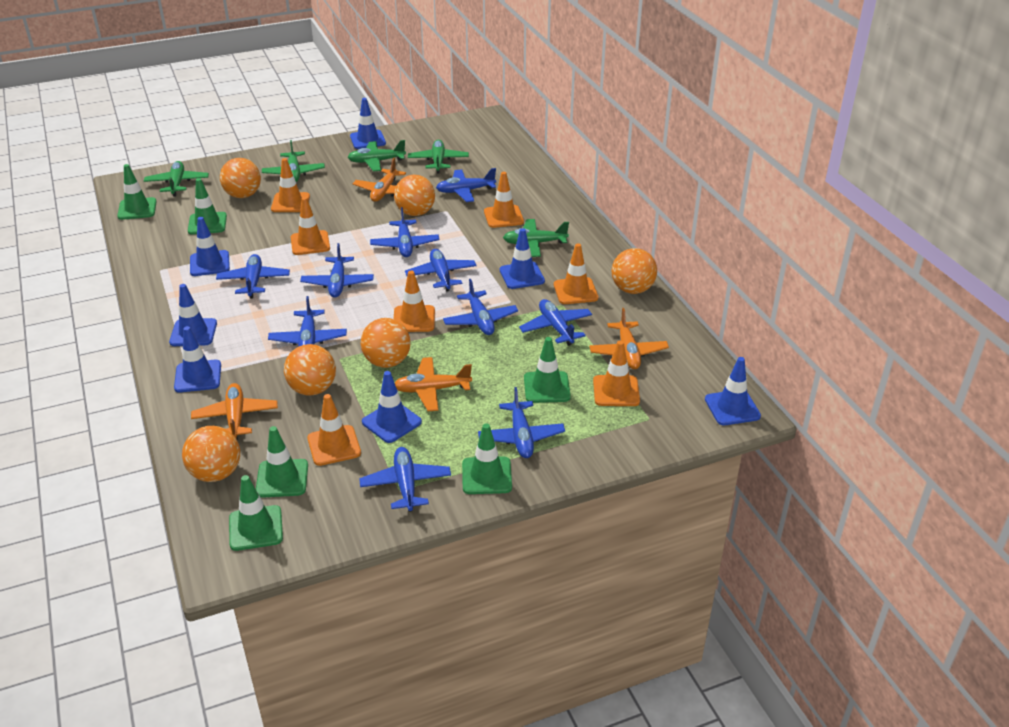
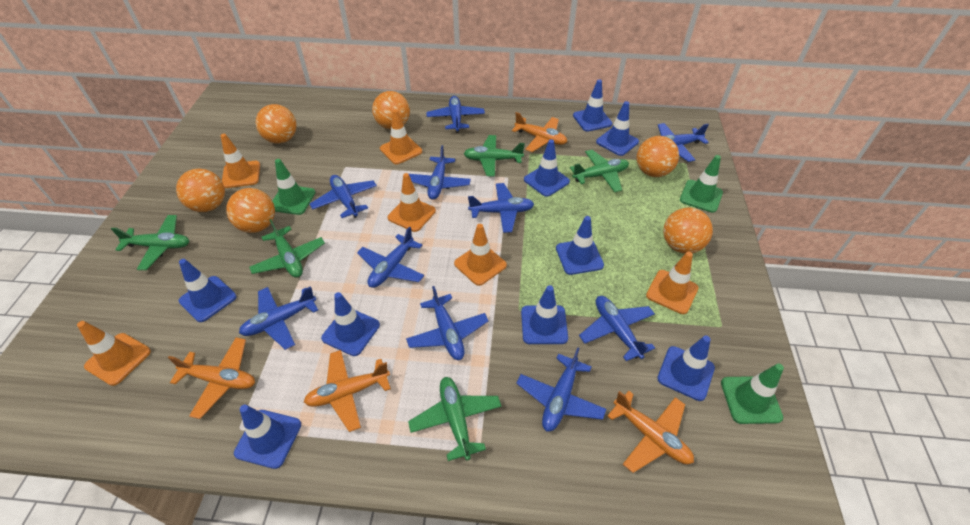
blue traffic cone: 7 -> 9
green traffic cone: 6 -> 3
orange traffic cone: 7 -> 6

